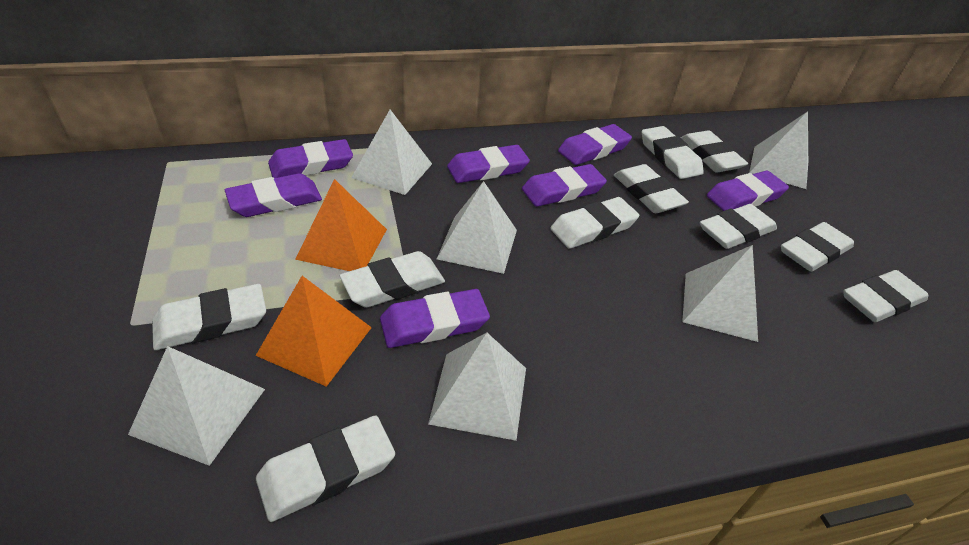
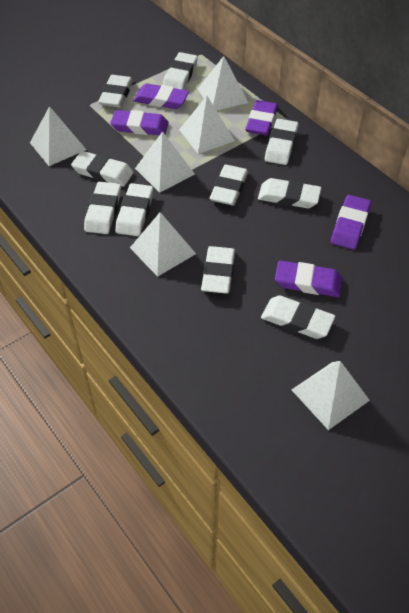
orange pyramid: 2 -> 0
purple eraser: 7 -> 5

